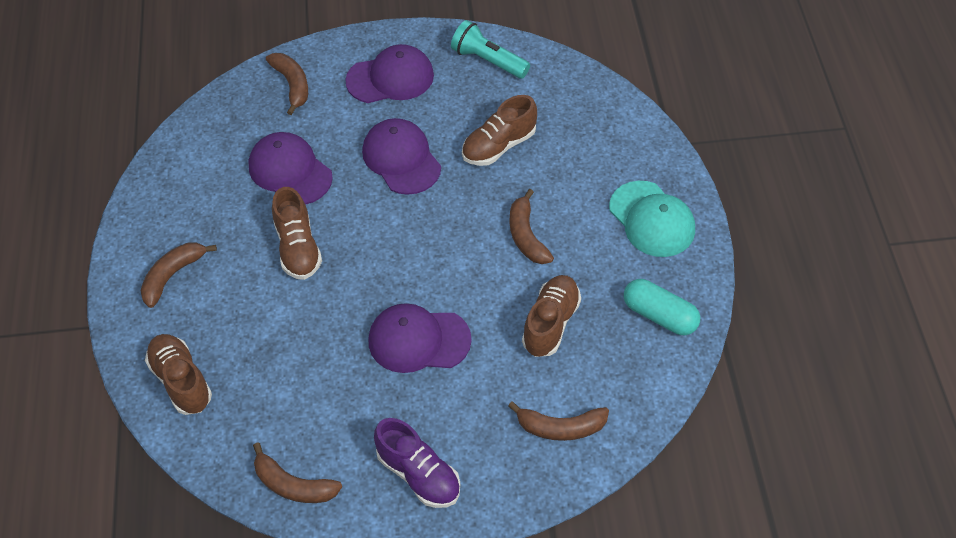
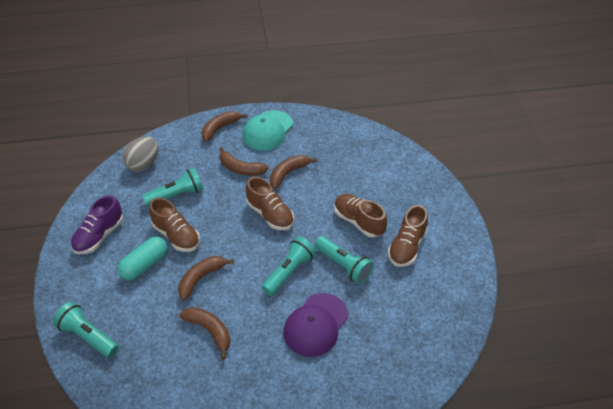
grey egg: 0 -> 1
purple cap: 4 -> 1
turquoise flashlight: 1 -> 4

